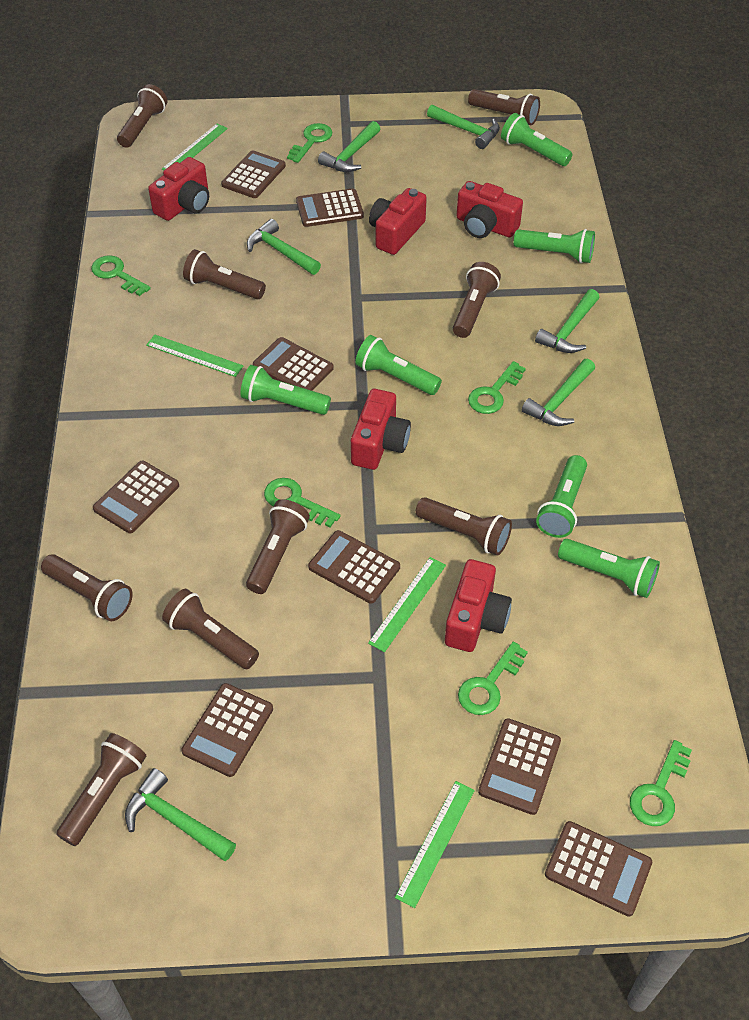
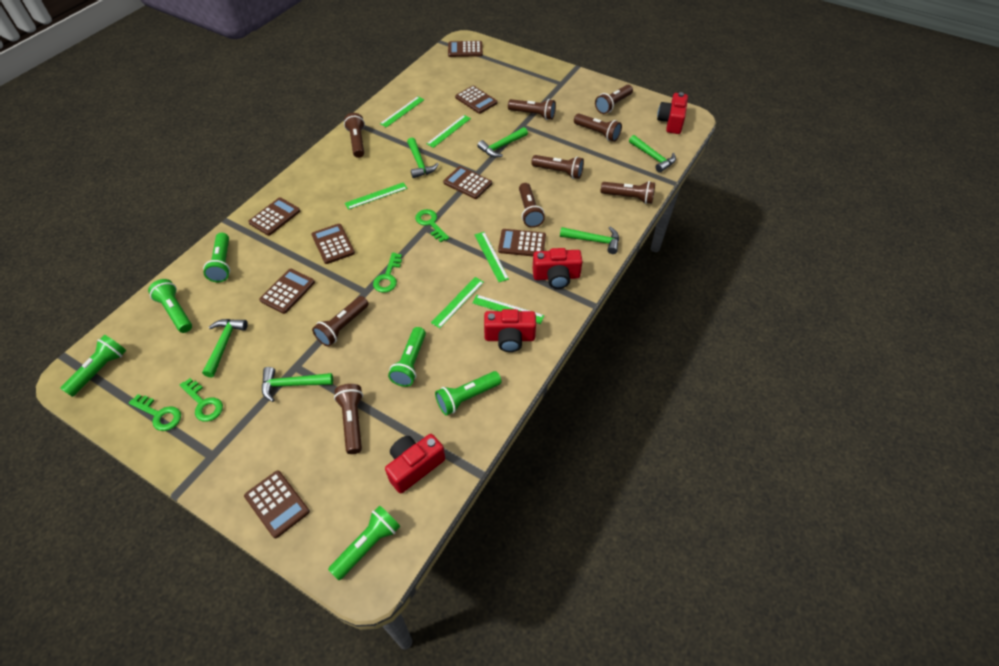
green key: 6 -> 4
green ruler: 4 -> 6
red camera: 5 -> 4

